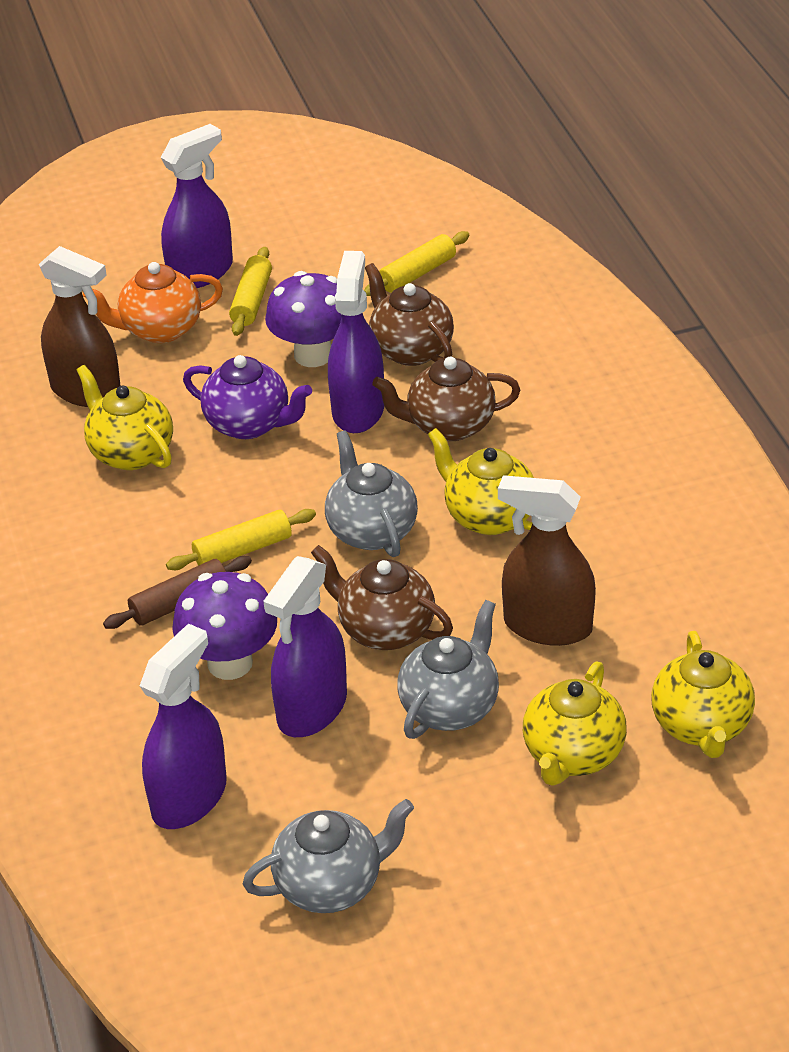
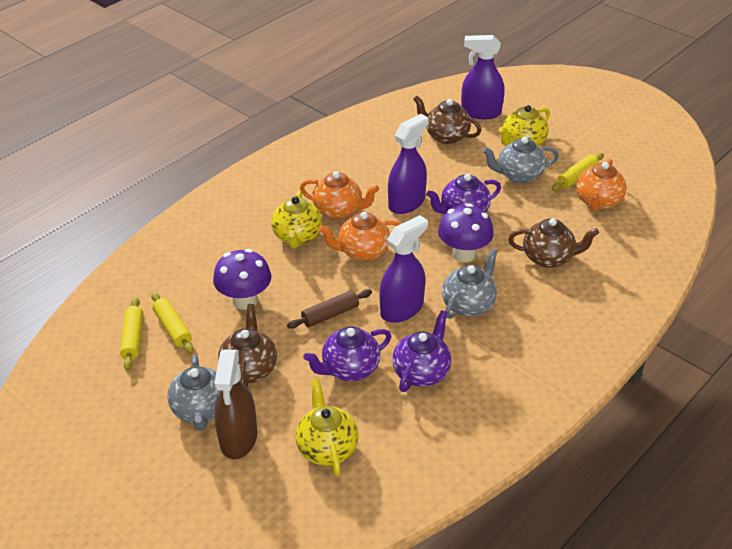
brown spray bottle: 2 -> 1
orange teapot: 1 -> 3
purple spray bottle: 4 -> 3
purple teapot: 1 -> 3
yellow teapot: 4 -> 3

